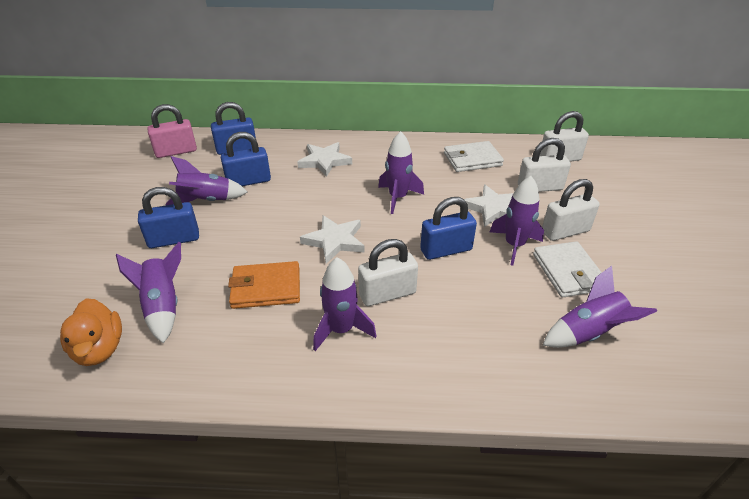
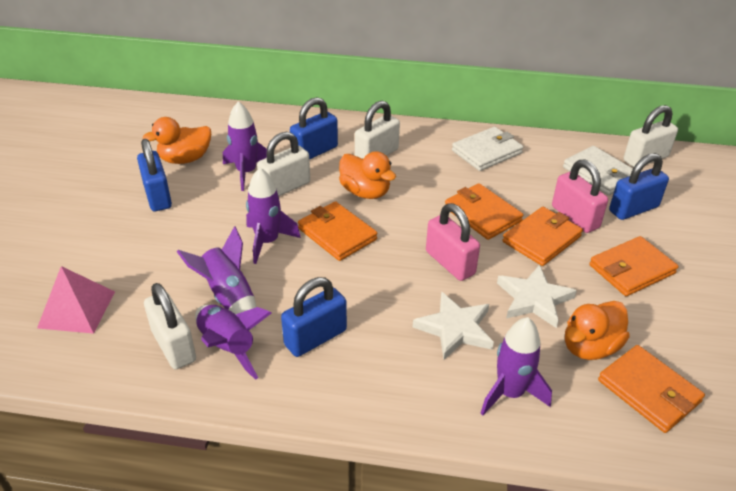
orange duck: 1 -> 3
orange wallet: 1 -> 5
pink padlock: 1 -> 2
pink pyramid: 0 -> 1
purple rocket: 6 -> 5
white star: 3 -> 2

